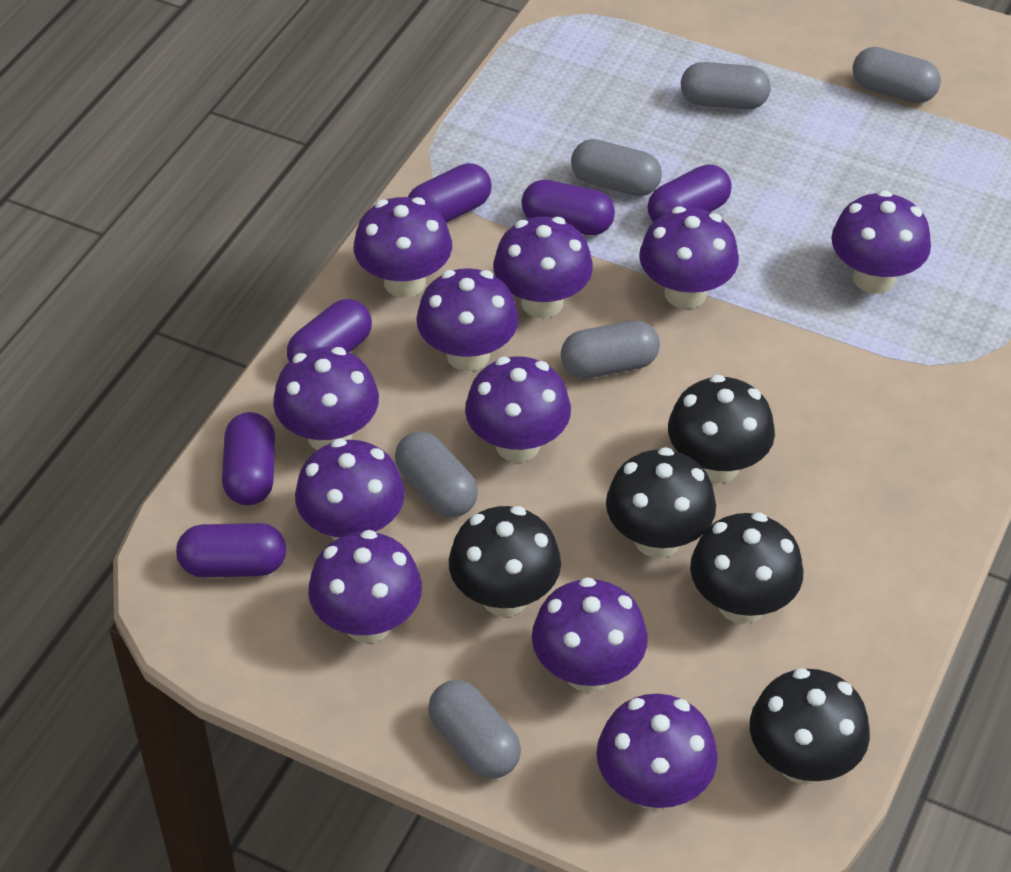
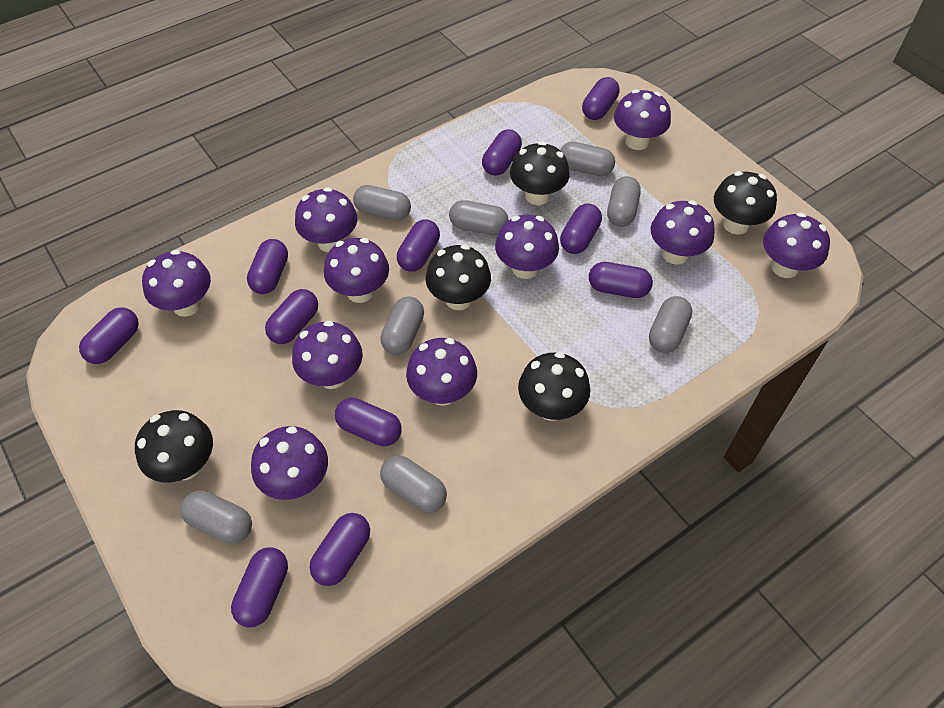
grey capsule: 6 -> 8
purple capsule: 6 -> 11
purple mushroom: 11 -> 10

